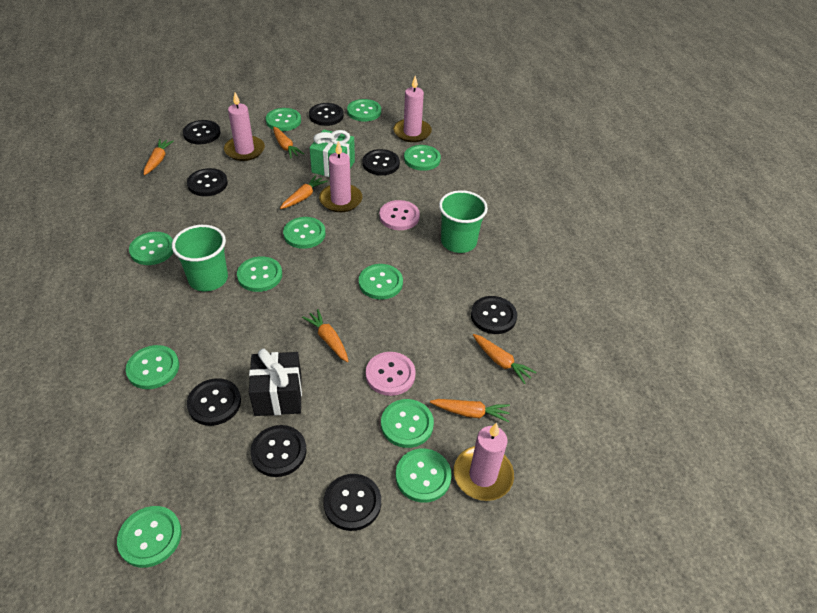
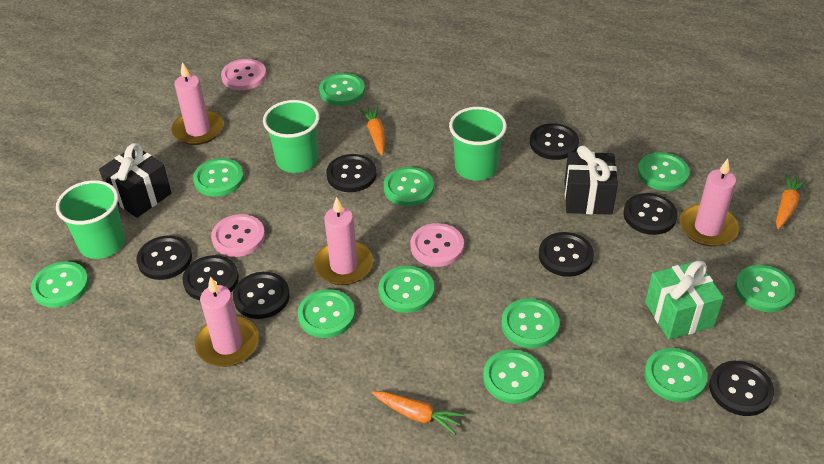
black gift: 1 -> 2
green cup: 2 -> 3
orange carrot: 6 -> 3
pink button: 2 -> 3

